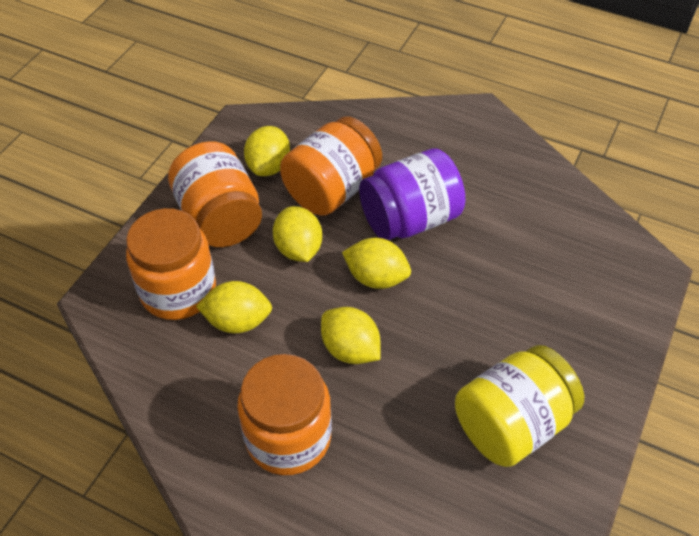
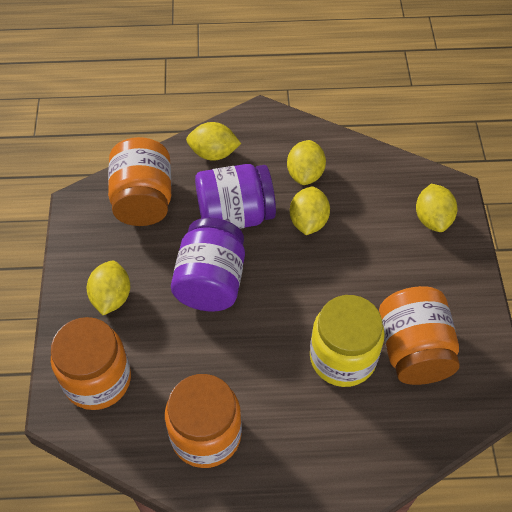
purple jar: 1 -> 2

